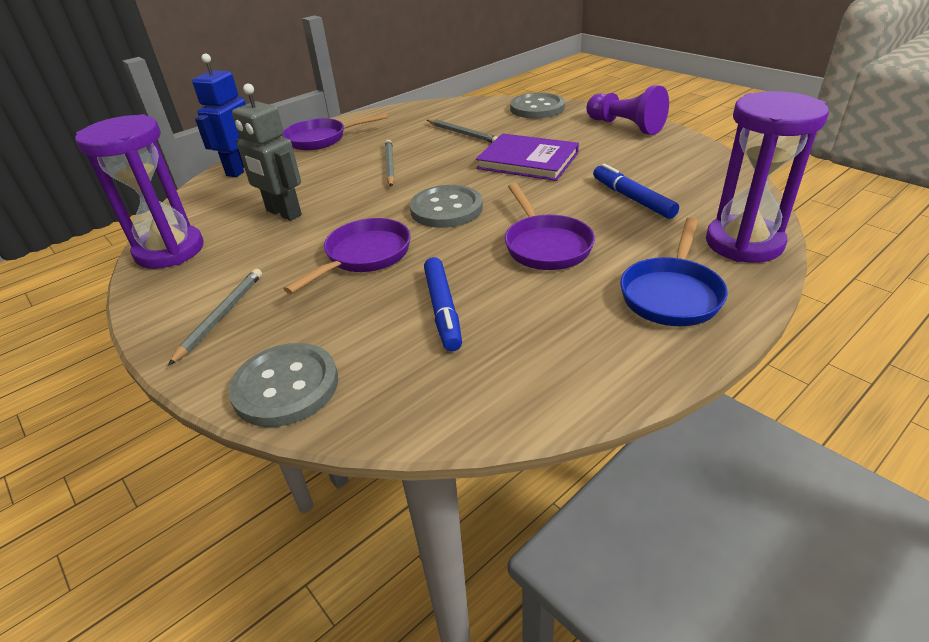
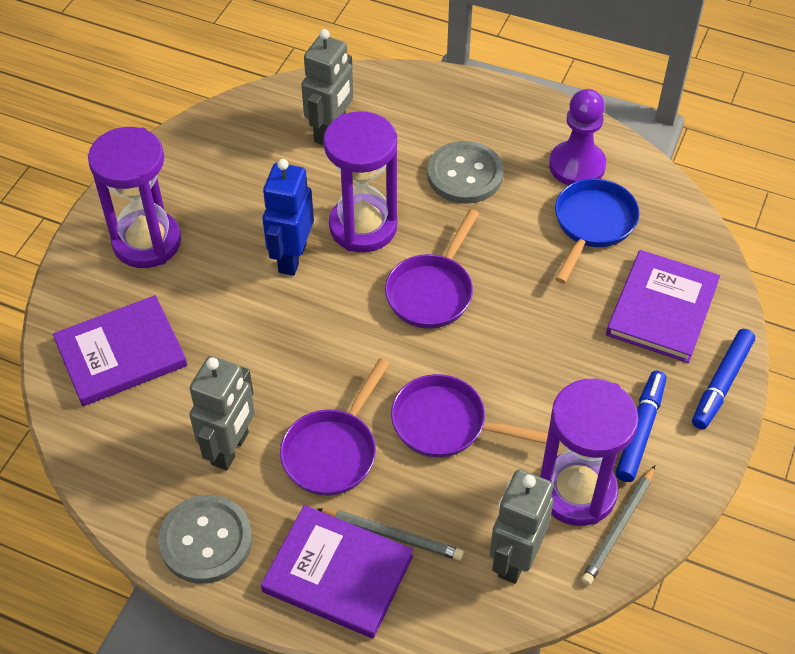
grey button: 3 -> 2
grey pencil: 3 -> 2
grey robot: 1 -> 3
purple book: 1 -> 3
purple hourglass: 2 -> 3

